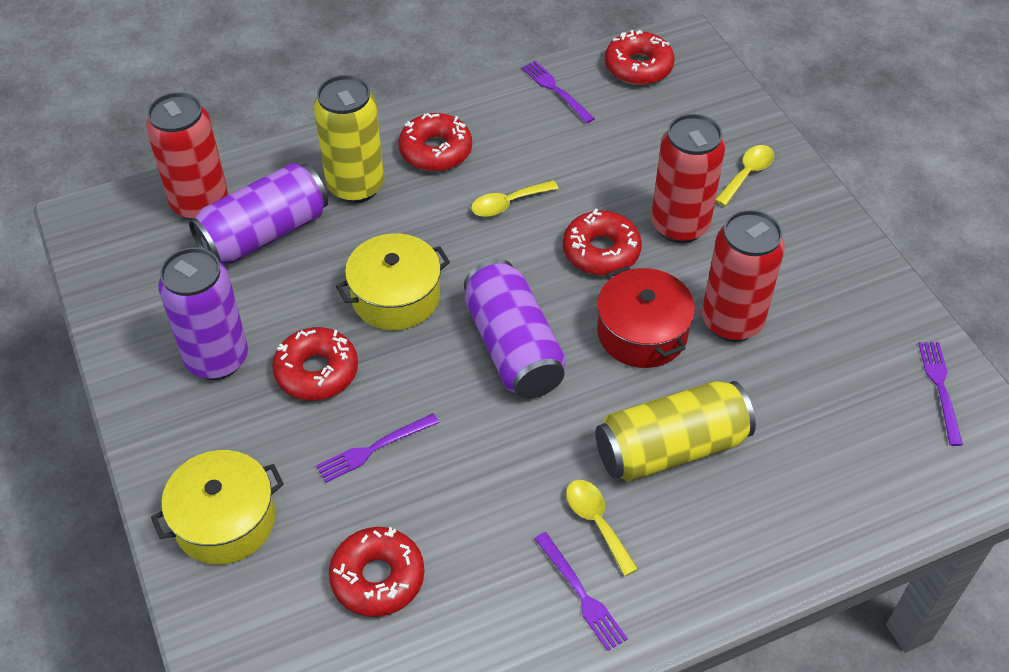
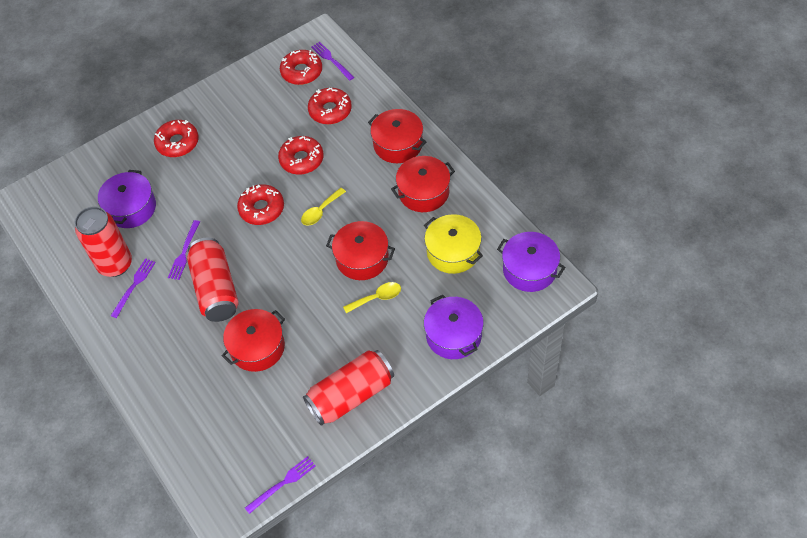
purple can: 3 -> 0
purple pot: 0 -> 3
red pot: 1 -> 4
yellow can: 2 -> 0
yellow pot: 2 -> 1
yellow spoon: 3 -> 2

